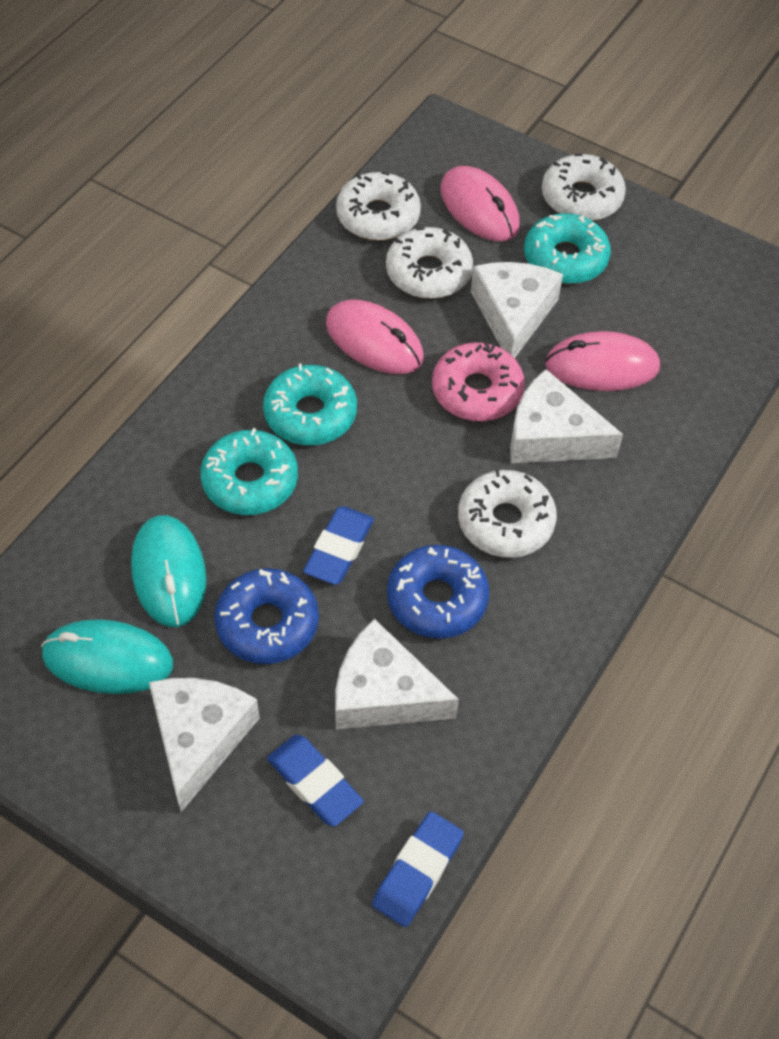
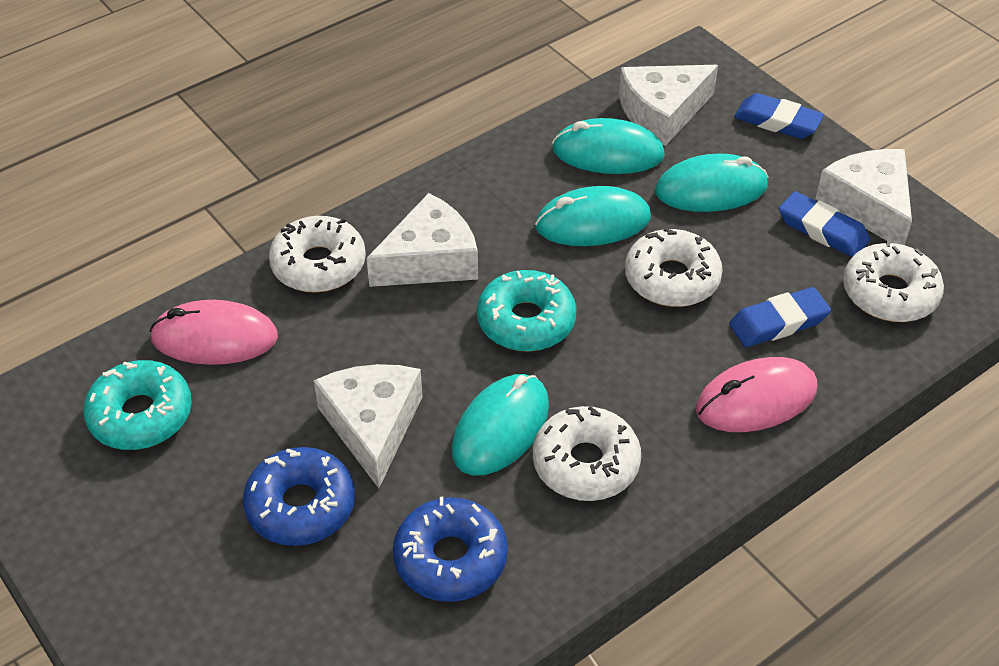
pink donut: 1 -> 0
pink mouse: 3 -> 2
turquoise donut: 3 -> 2
turquoise mouse: 2 -> 4

